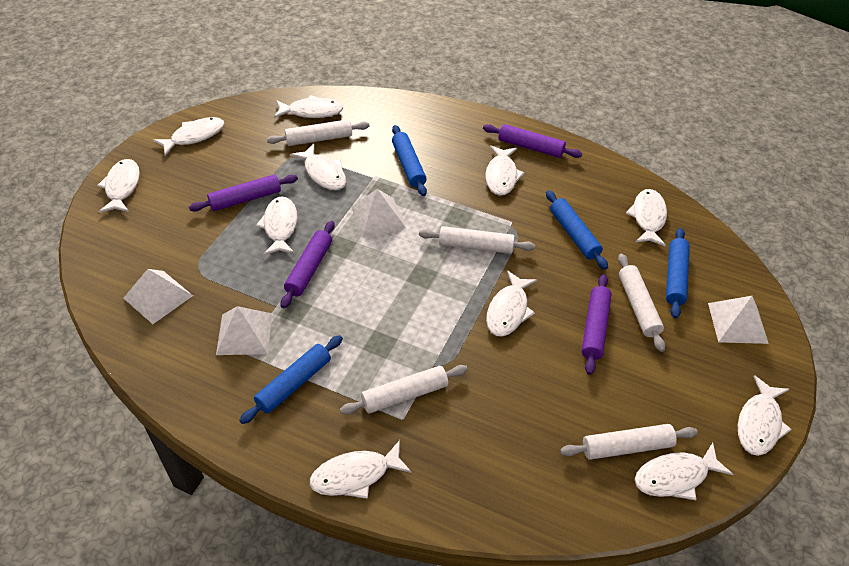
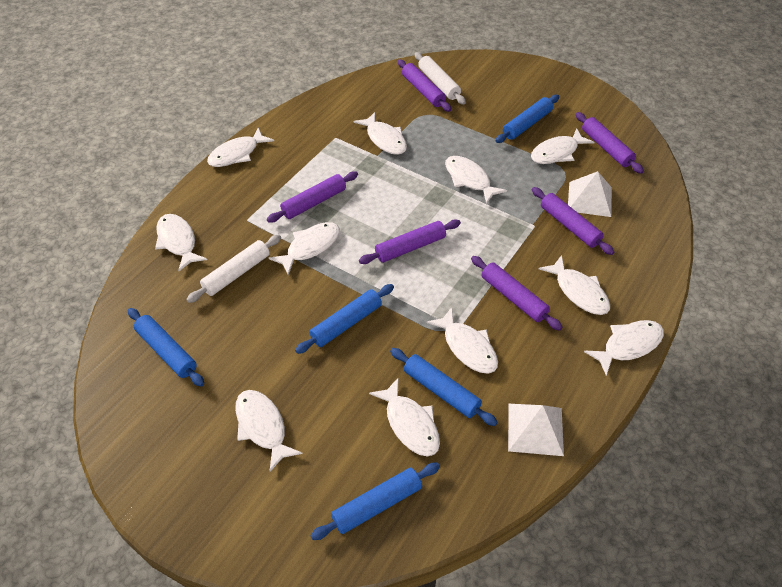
blue rolling pin: 4 -> 5
purple rolling pin: 4 -> 6
white pyramid: 4 -> 2
white rolling pin: 5 -> 2

